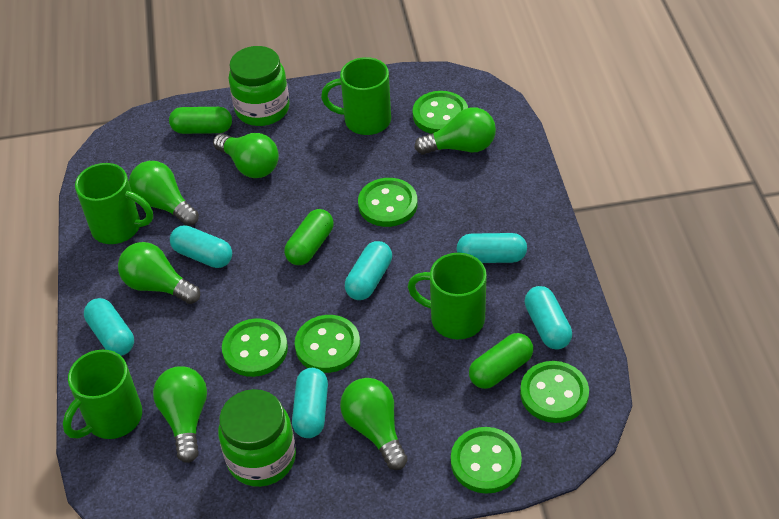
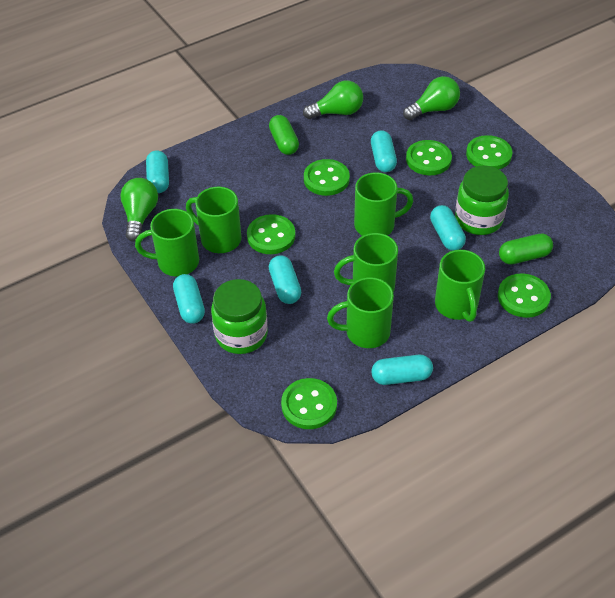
green capsule: 3 -> 2
green light bulb: 6 -> 3
green mug: 4 -> 6

